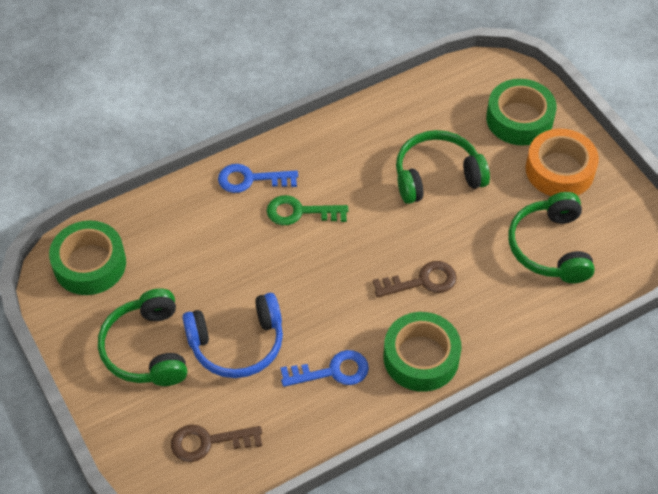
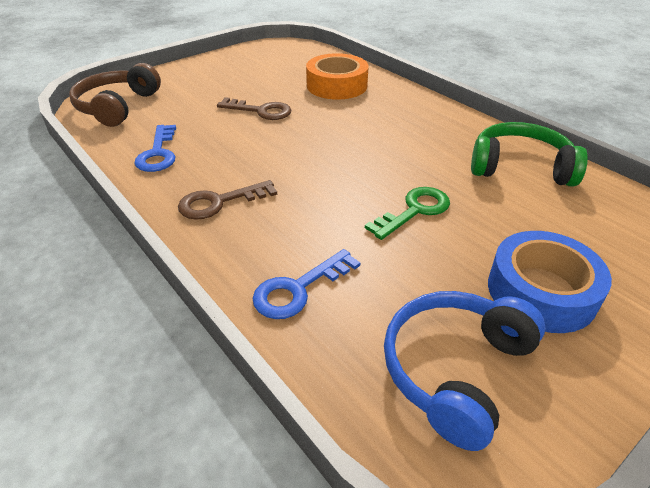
blue tape: 0 -> 1
brown headphones: 0 -> 1
green headphones: 3 -> 1
green tape: 3 -> 0

